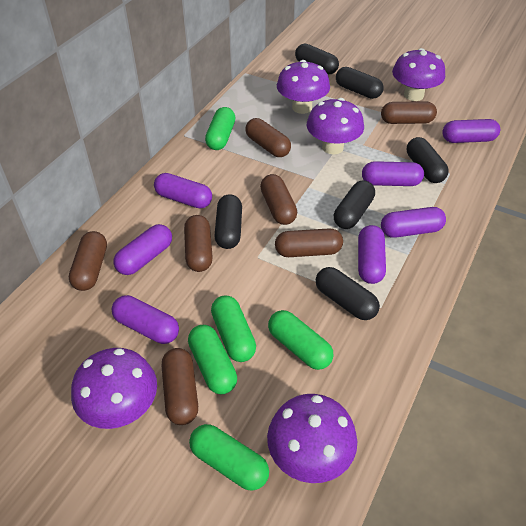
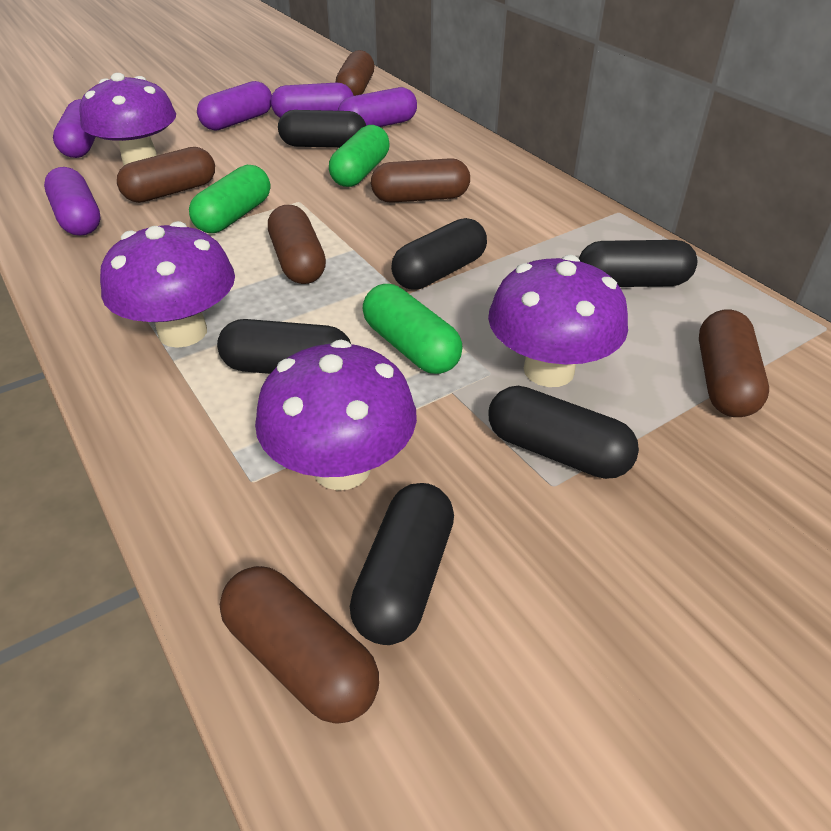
brown capsule: 7 -> 6
green capsule: 5 -> 3
purple capsule: 7 -> 5
purple mushroom: 5 -> 4

